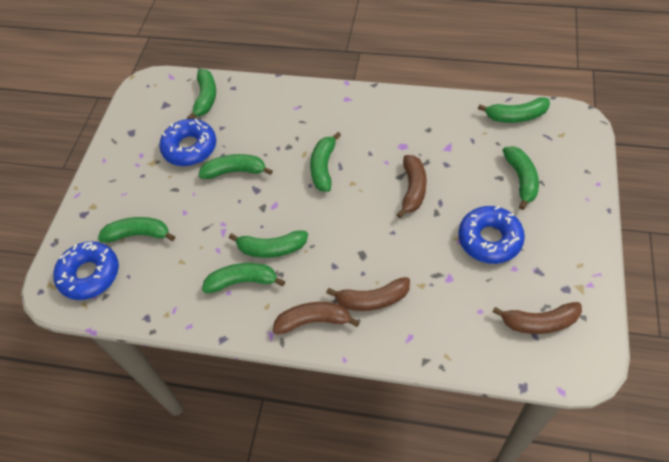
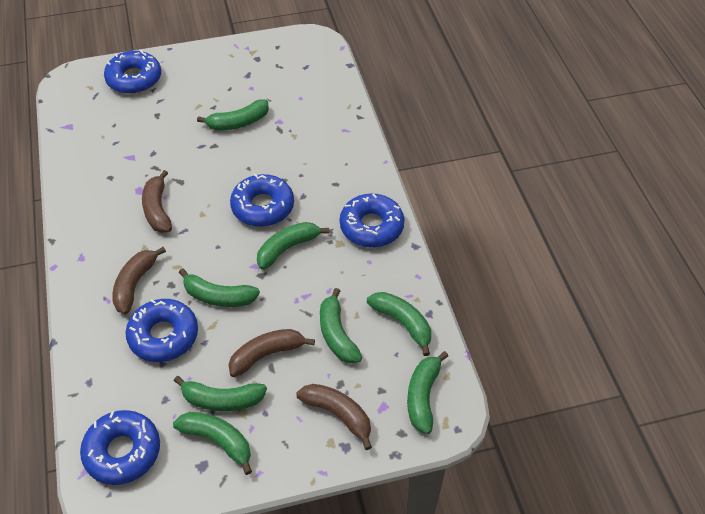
blue donut: 3 -> 5

